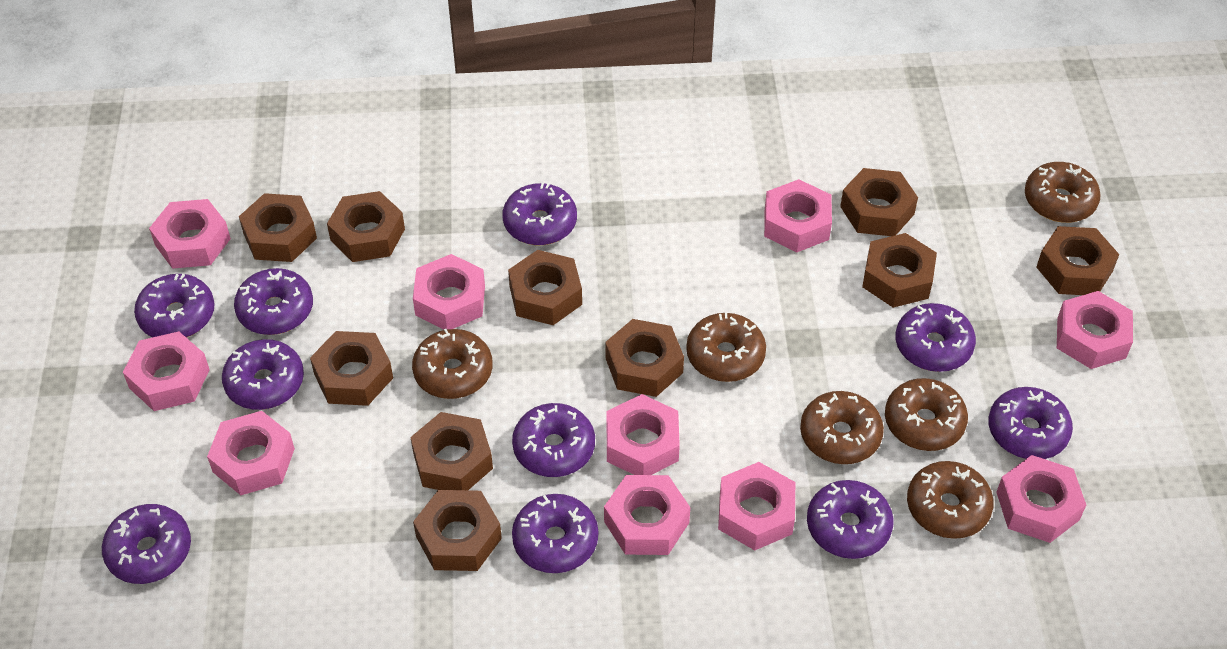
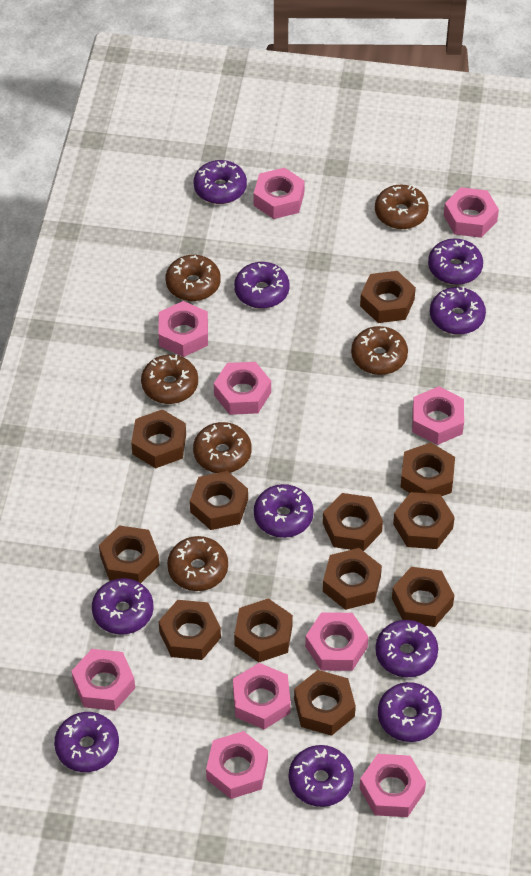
brown nut: 10 -> 12

